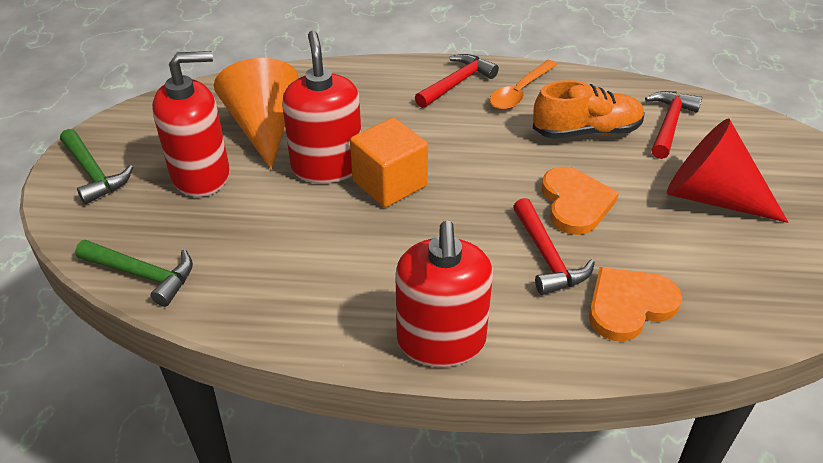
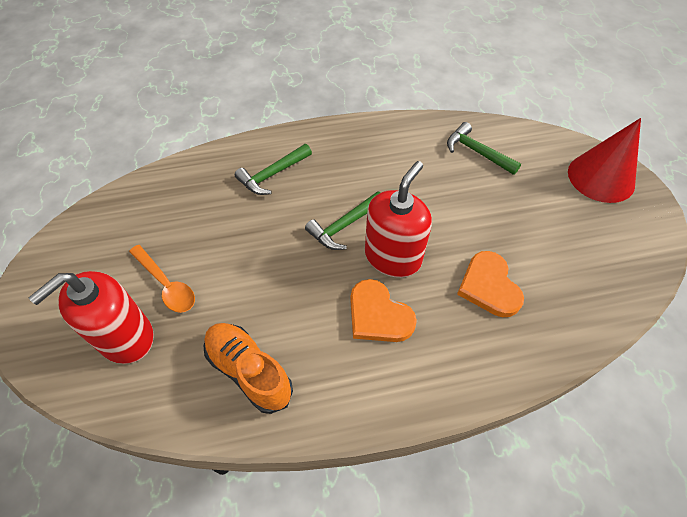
green hammer: 2 -> 3
orange cone: 1 -> 0
orange cube: 1 -> 0
red hammer: 3 -> 0
red soap dispenser: 3 -> 2

